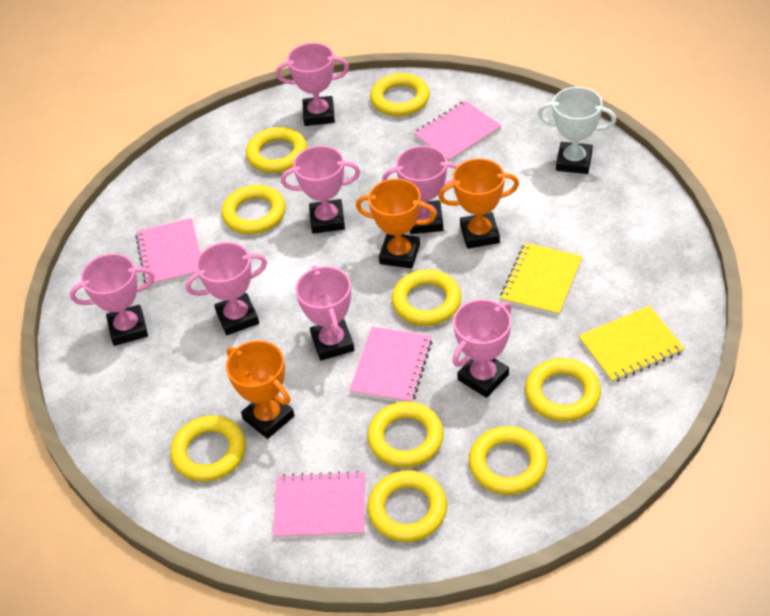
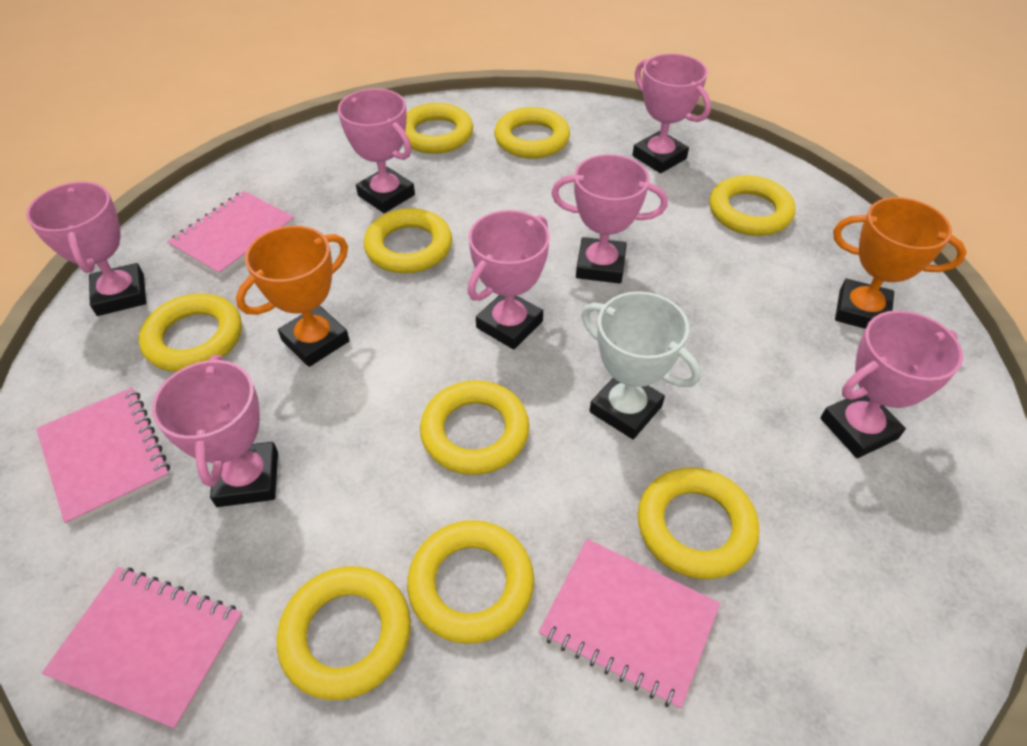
orange trophy: 3 -> 2
yellow notebook: 2 -> 0

